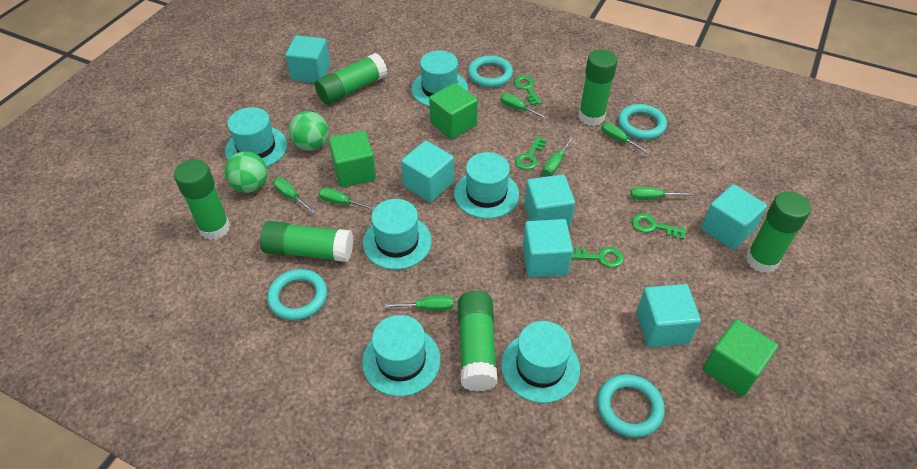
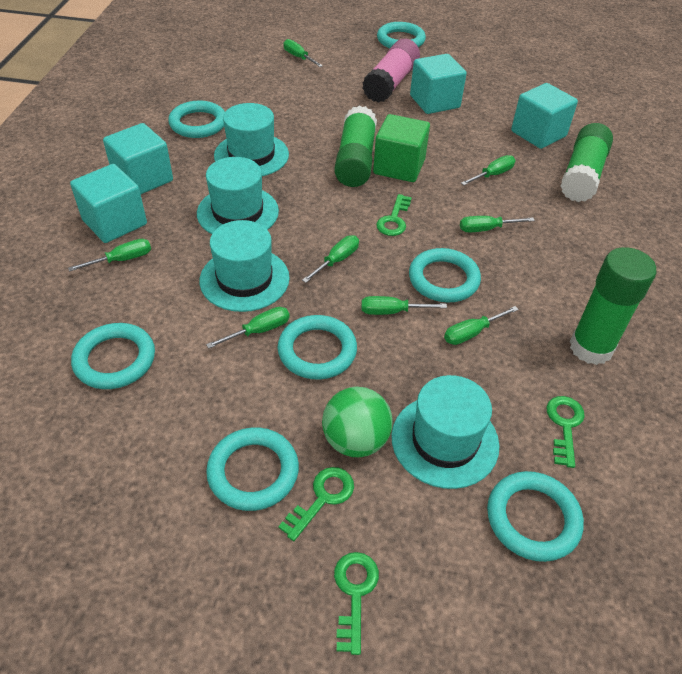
green ball: 2 -> 1
green cube: 3 -> 1
green glue stick: 6 -> 3
green screwdriver: 7 -> 8
pink glue stick: 0 -> 1
turquoise cube: 6 -> 4
turquoise hat: 6 -> 4
turquoise ring: 4 -> 7

